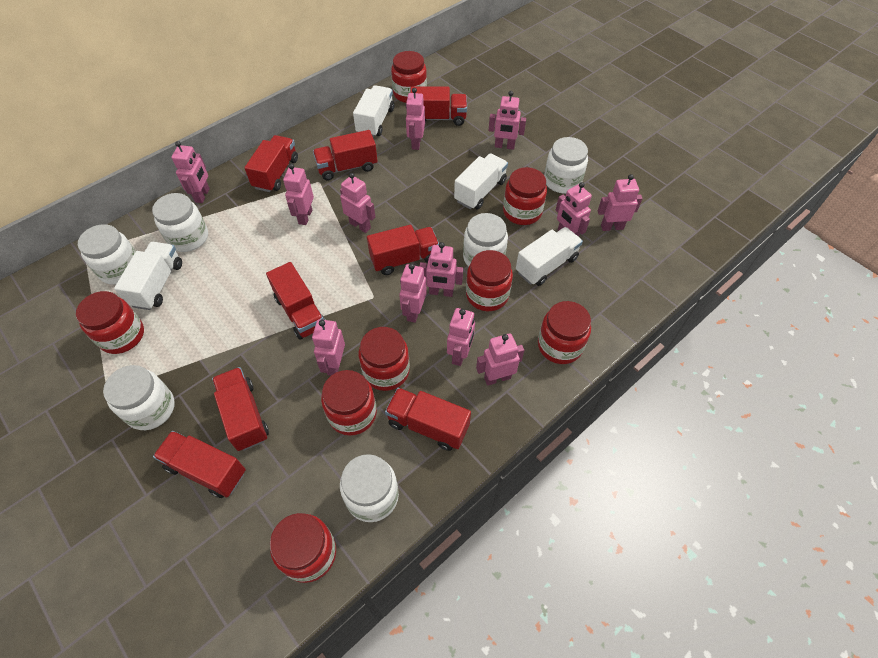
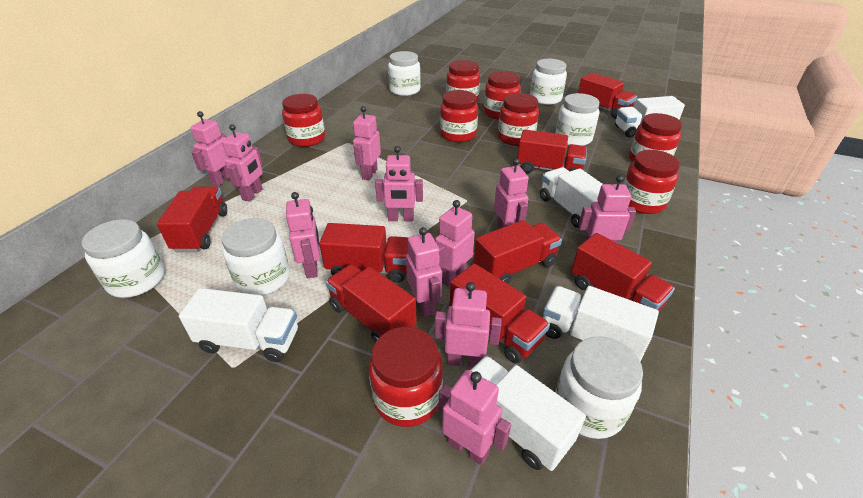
pink robot: 12 -> 11
white truck: 4 -> 5

